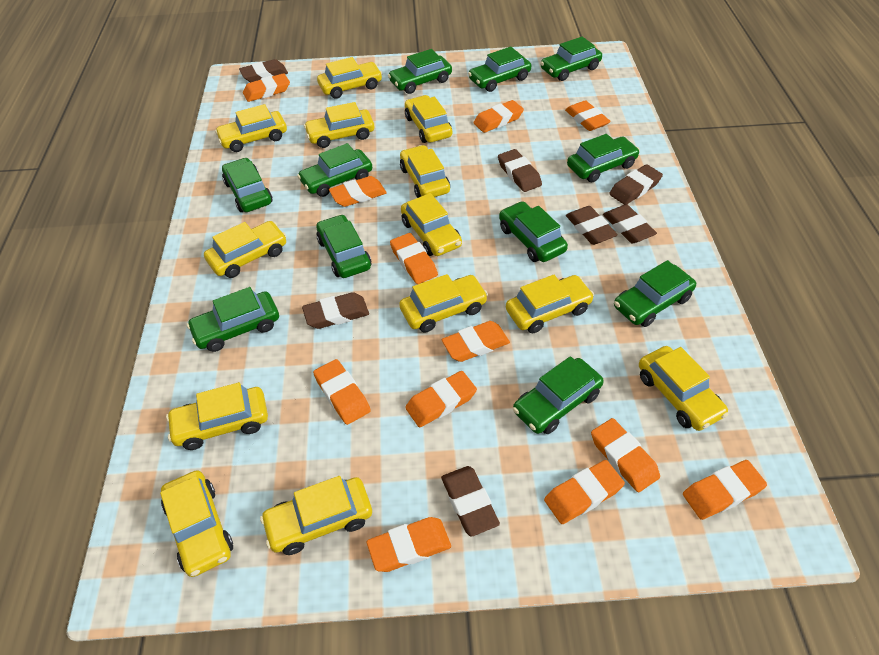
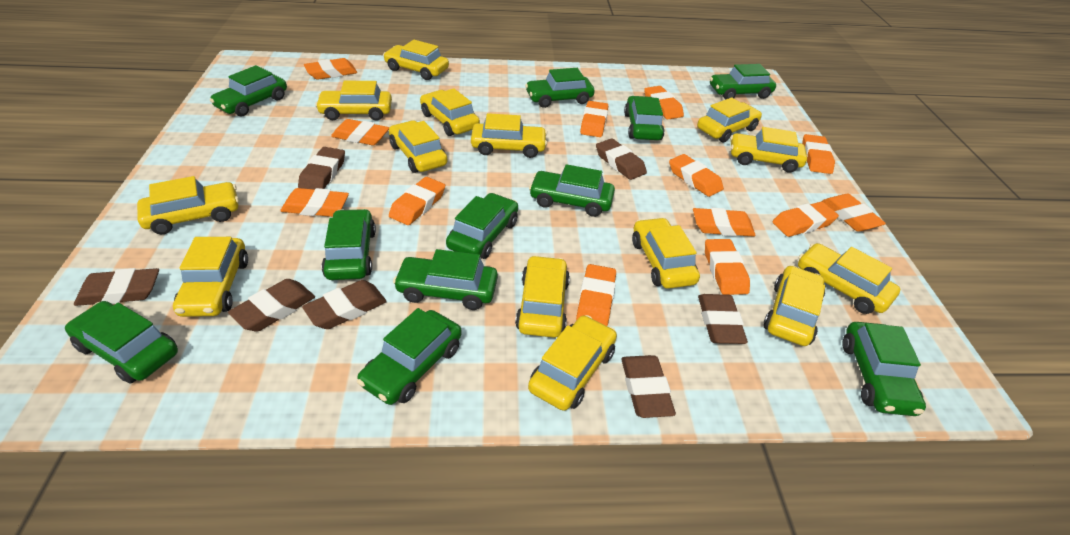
orange eraser: 12 -> 13
yellow car: 13 -> 14

